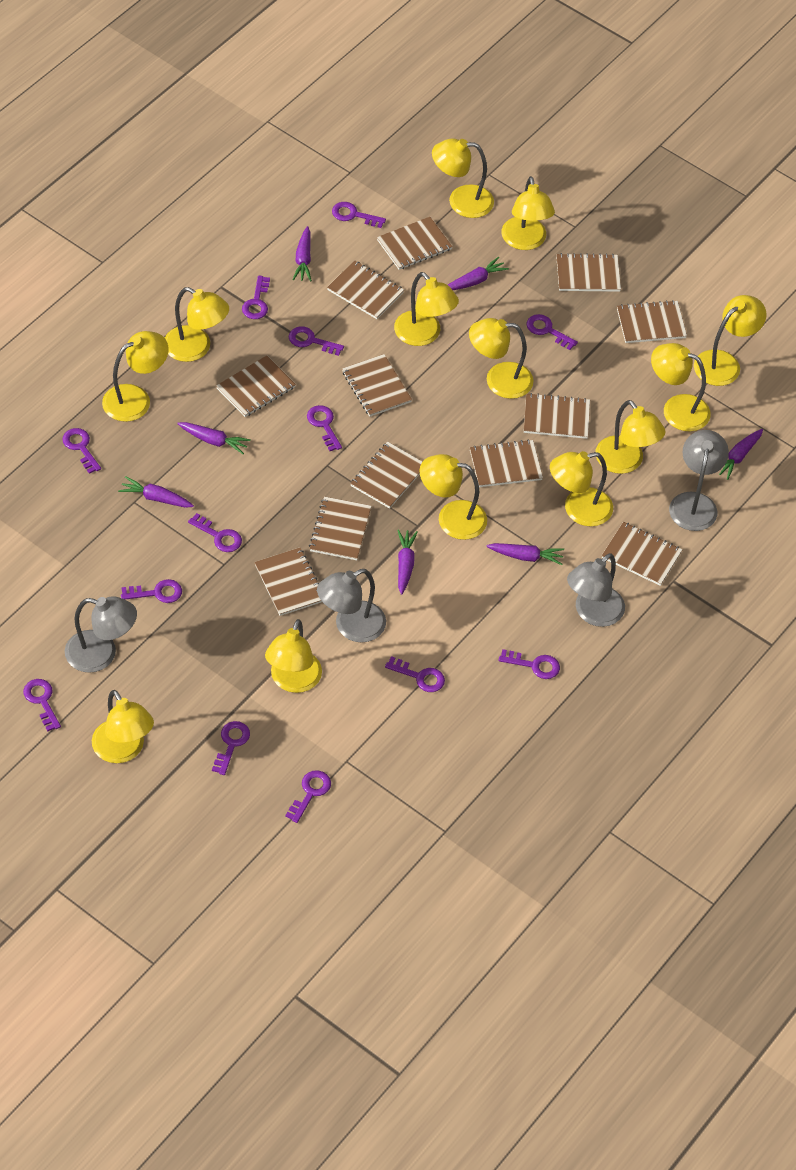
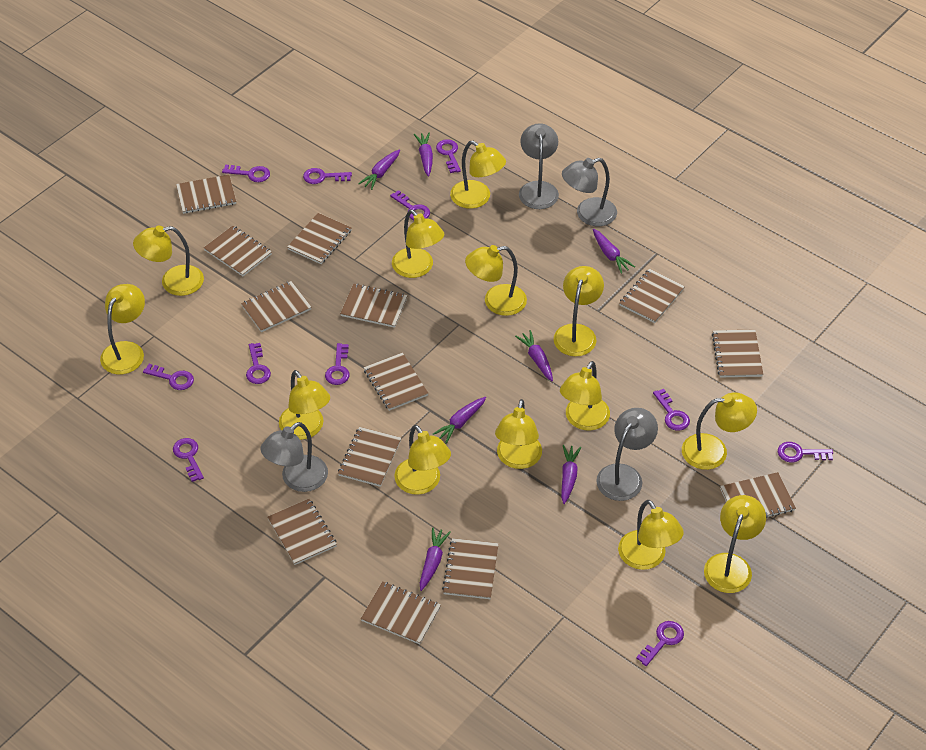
brown notebook: 12 -> 13
purple key: 13 -> 11

